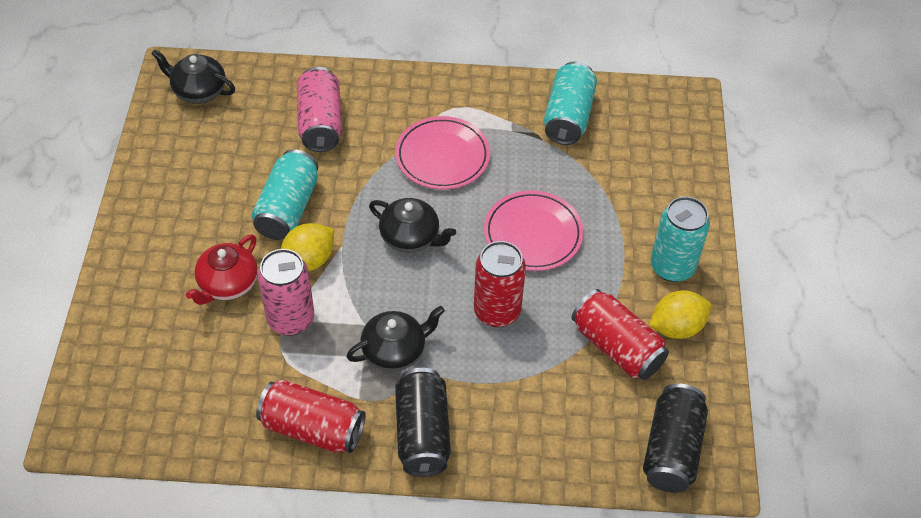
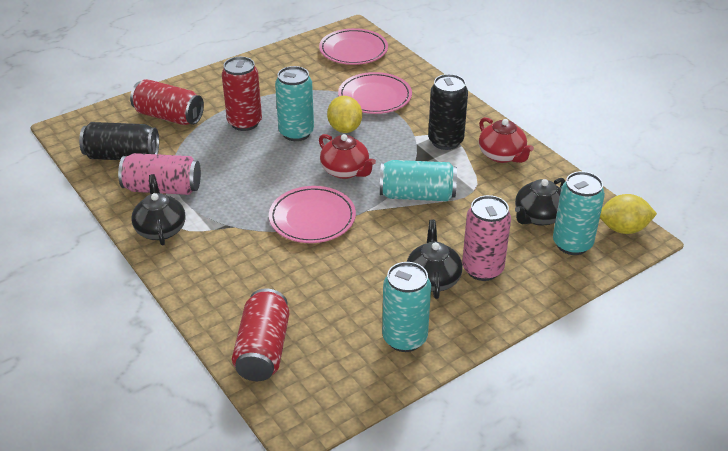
pink plate: 2 -> 3
red teapot: 1 -> 2
turquoise can: 3 -> 4

